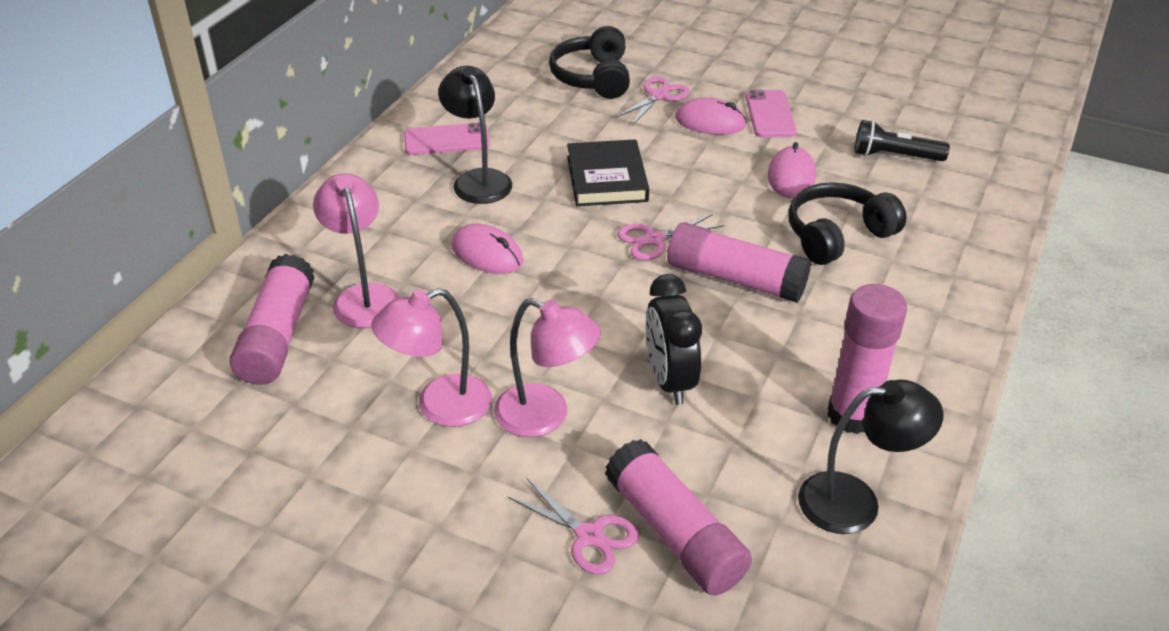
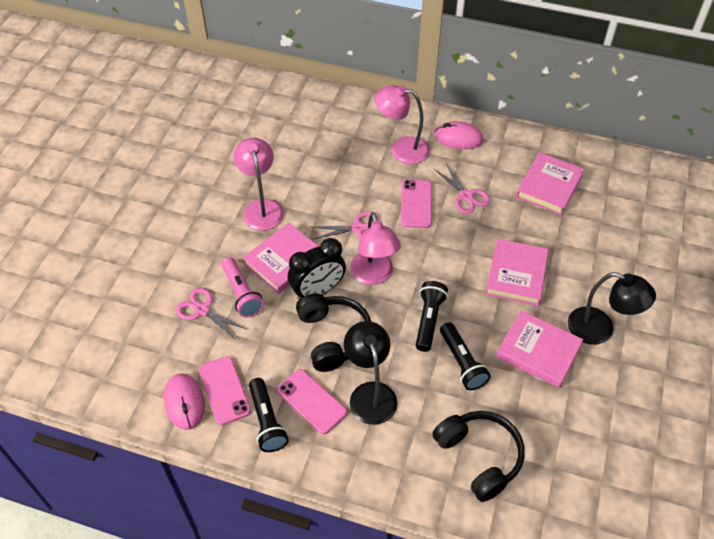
black book: 1 -> 0
black flashlight: 1 -> 3
pink book: 0 -> 4
pink flashlight: 0 -> 1
pink glue stick: 4 -> 0
pink mouse: 3 -> 2
pink phone: 2 -> 3

